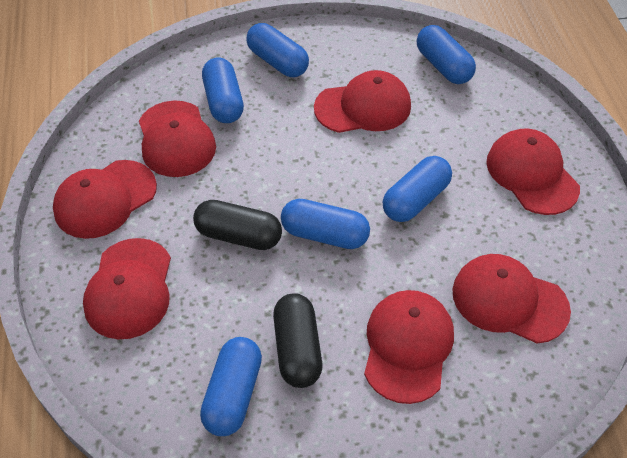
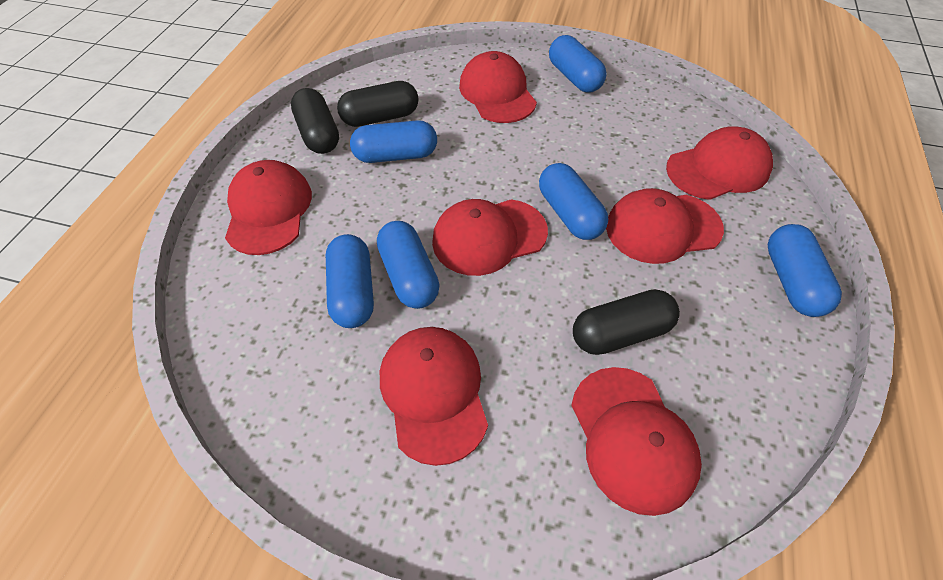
black capsule: 2 -> 3

